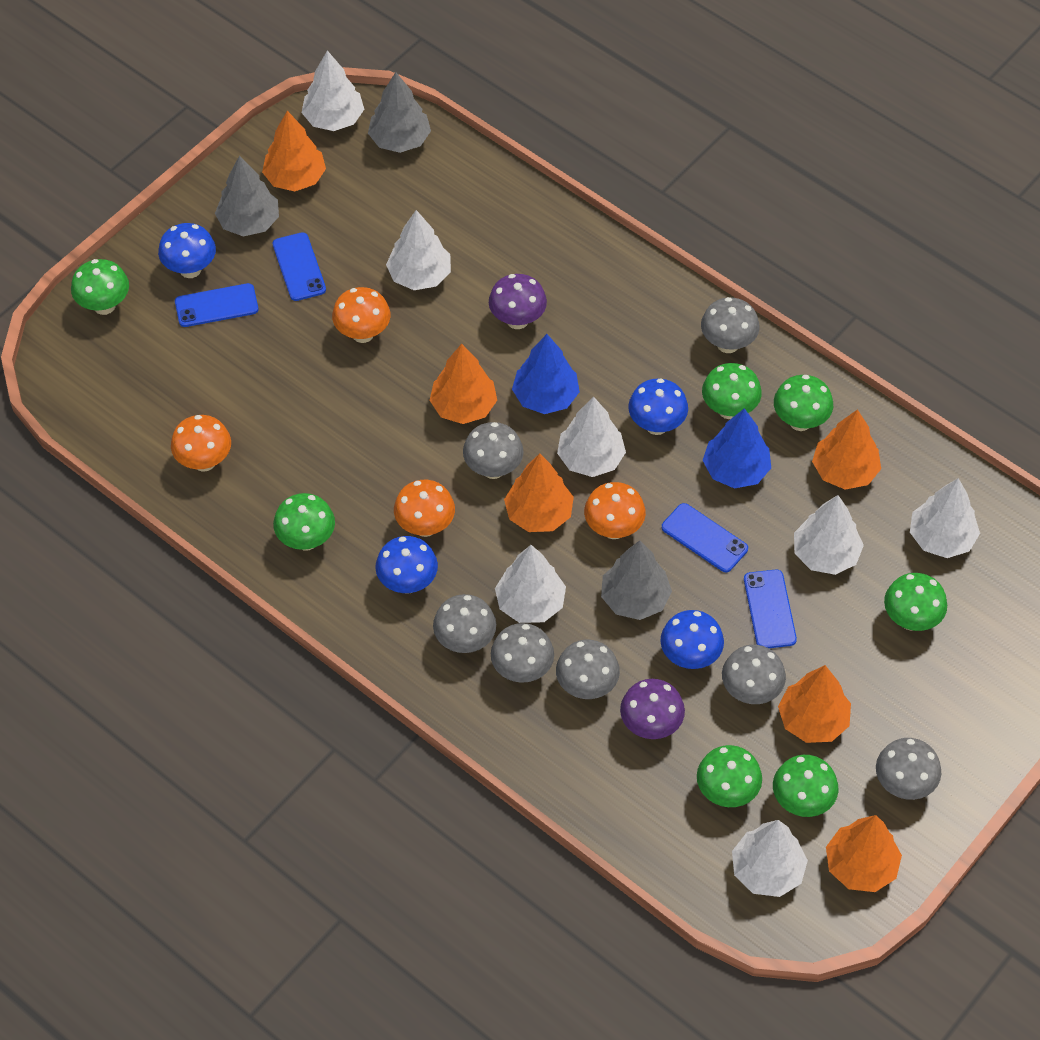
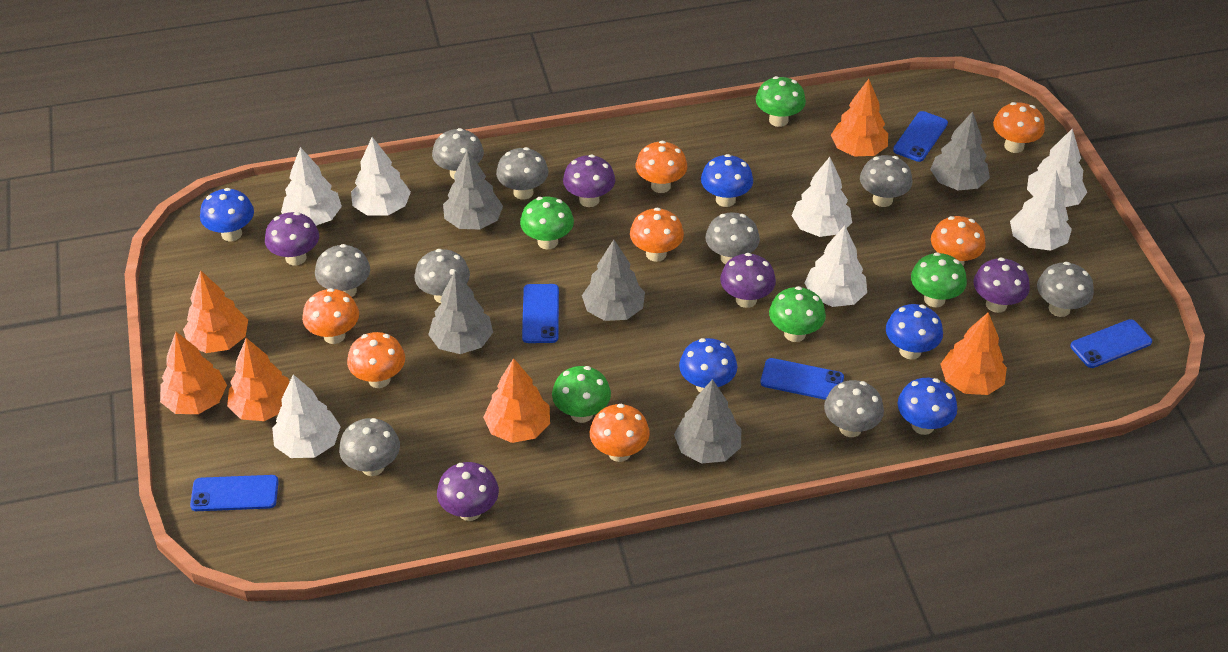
blue mushroom: 4 -> 5
blue phone: 4 -> 5
blue tree: 2 -> 0
green mushroom: 7 -> 5
grey mushroom: 7 -> 9
grey tree: 3 -> 5
orange mushroom: 4 -> 7
purple mushroom: 2 -> 5

